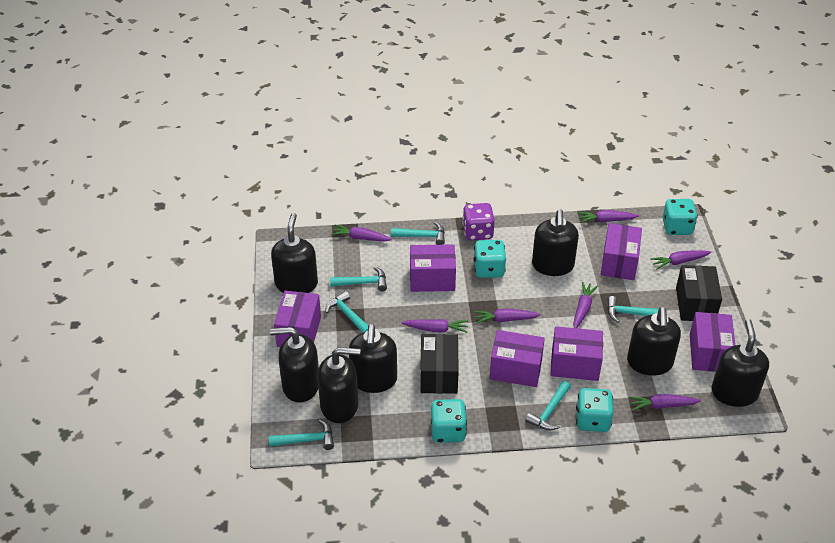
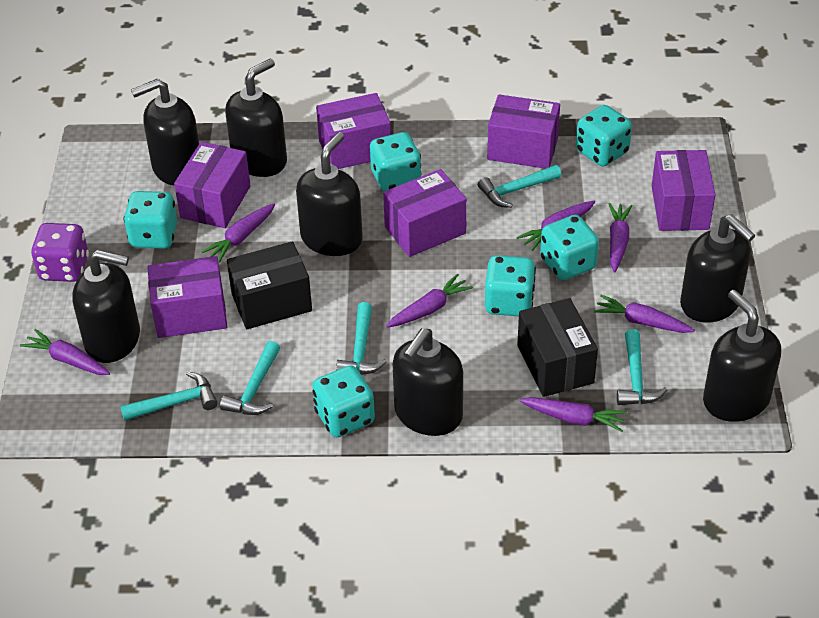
turquoise dice: 4 -> 6
turquoise hammer: 6 -> 5

